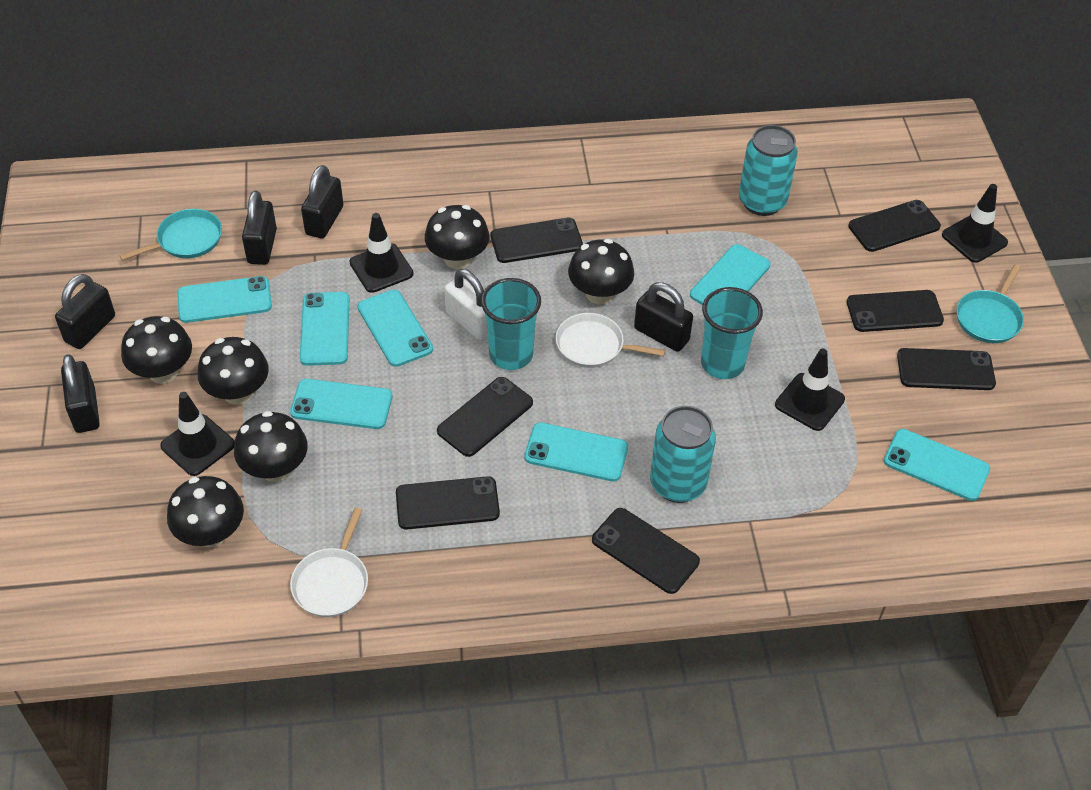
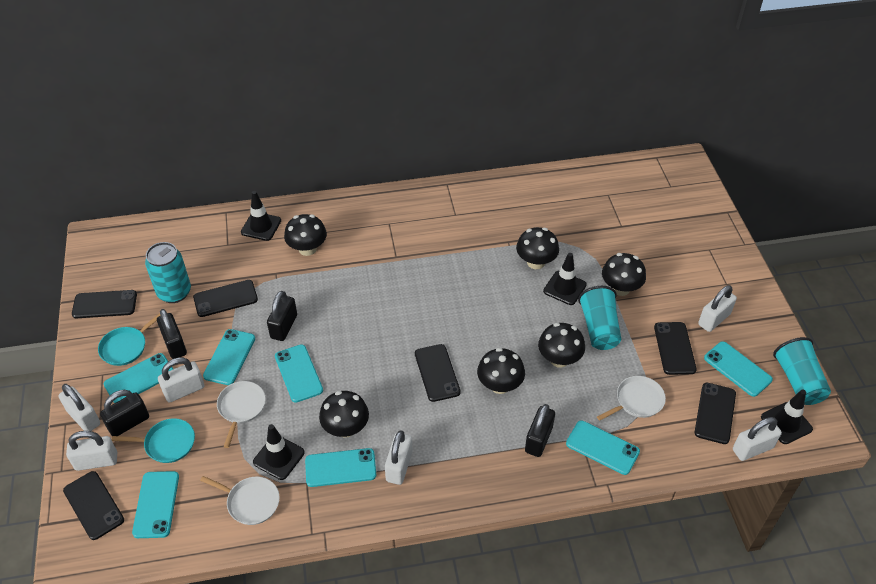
black padlock: 5 -> 4
black phone: 7 -> 6
turquoise can: 2 -> 1
white padlock: 1 -> 6
white pan: 2 -> 3

